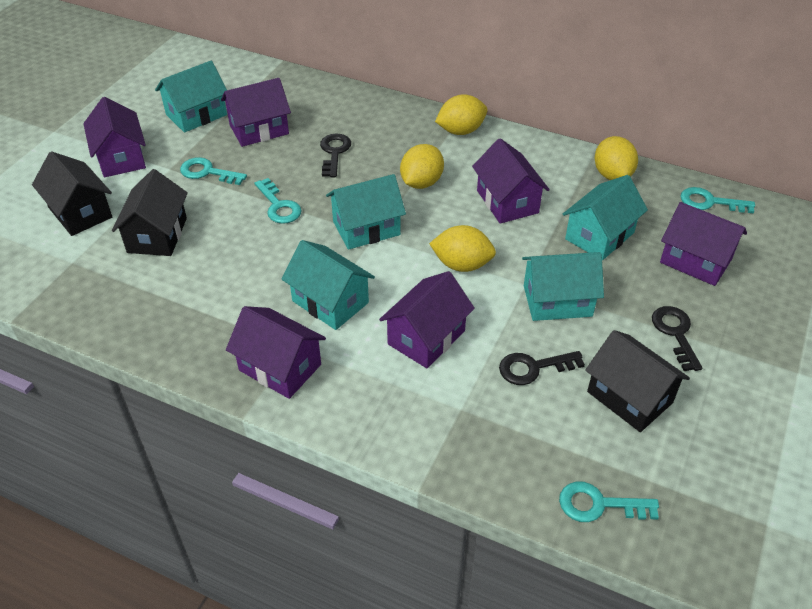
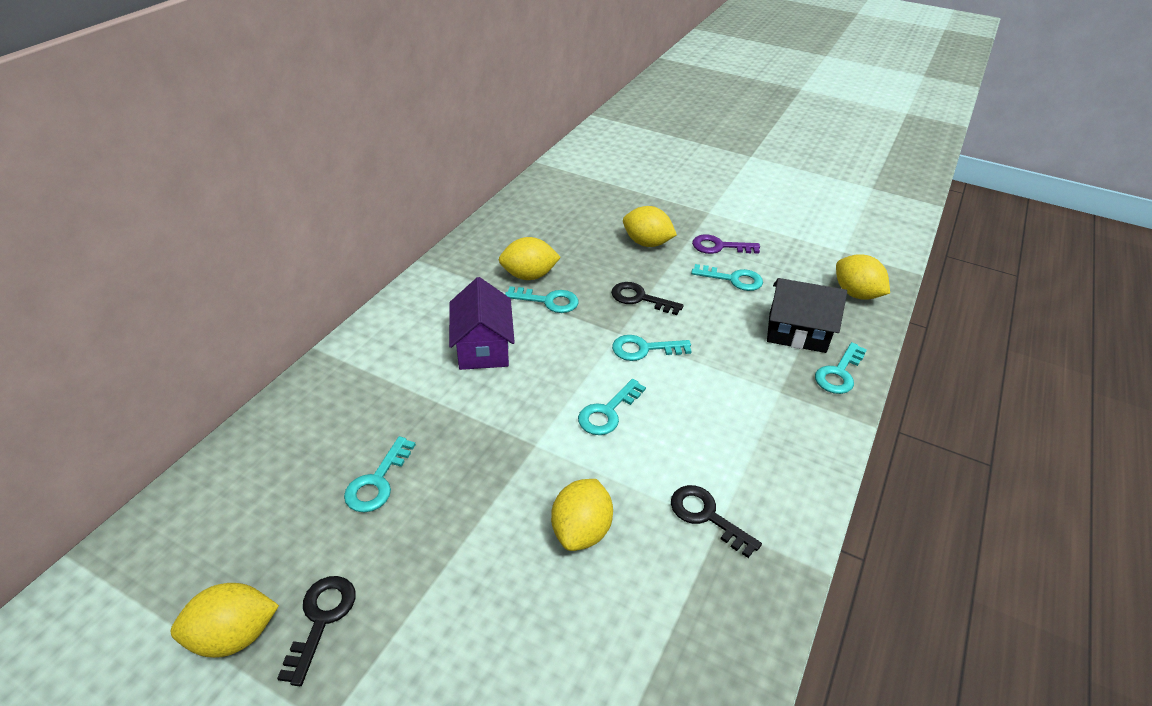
black house: 3 -> 1
purple house: 6 -> 1
purple key: 0 -> 1
turquoise house: 5 -> 0
turquoise key: 4 -> 6
yellow lemon: 4 -> 5

